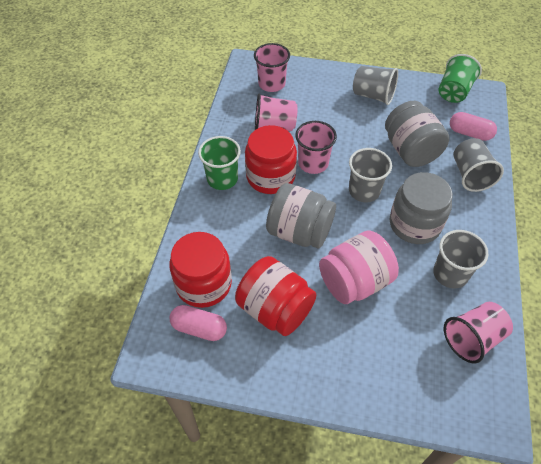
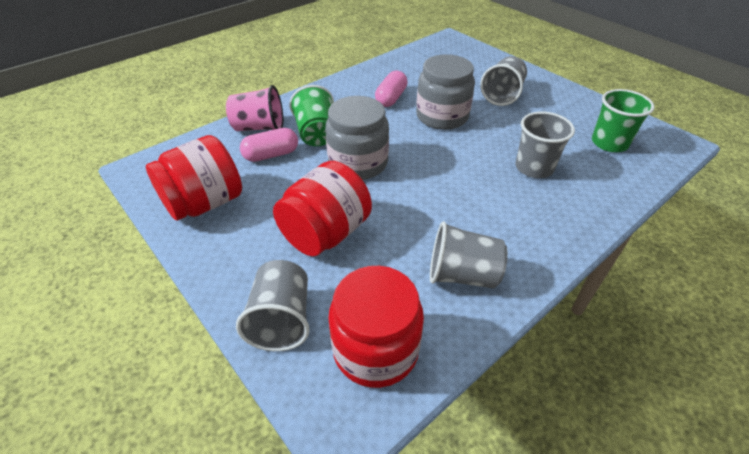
grey jar: 3 -> 2
pink cup: 4 -> 1
pink jar: 1 -> 0

